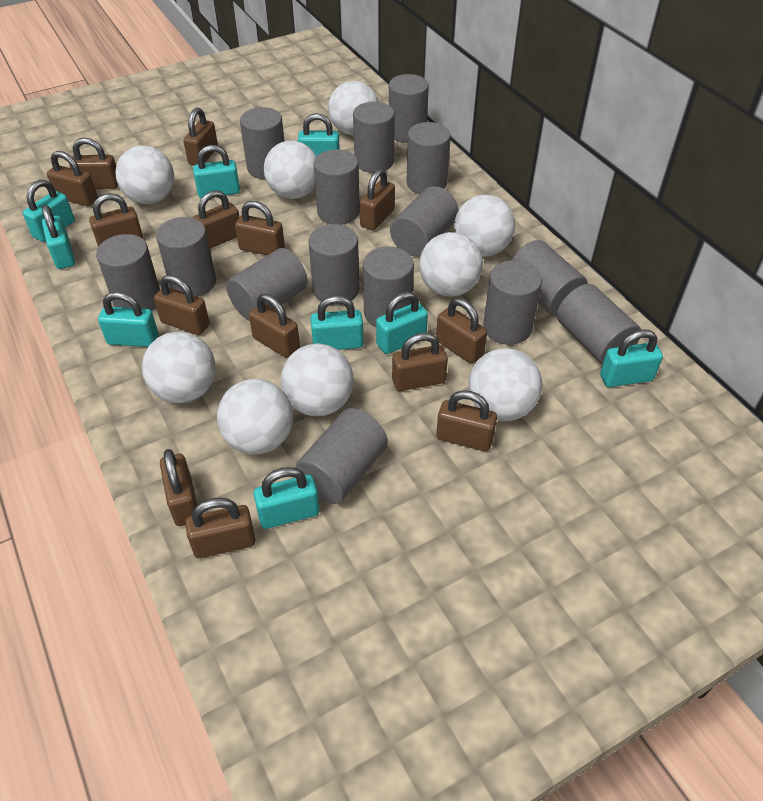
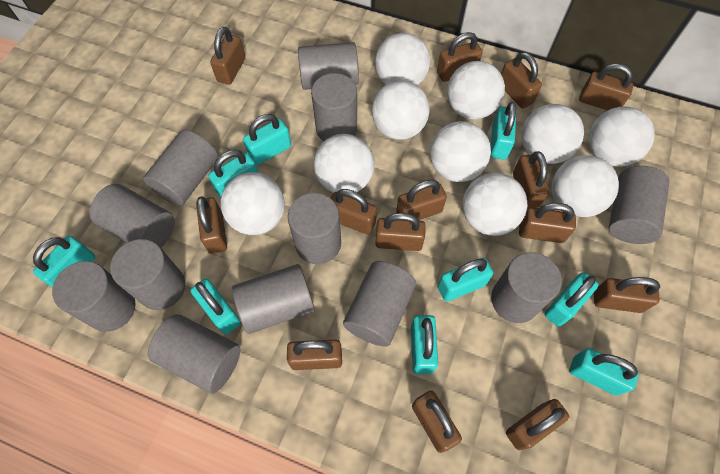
grey cylinder: 15 -> 12
white ball: 9 -> 10

